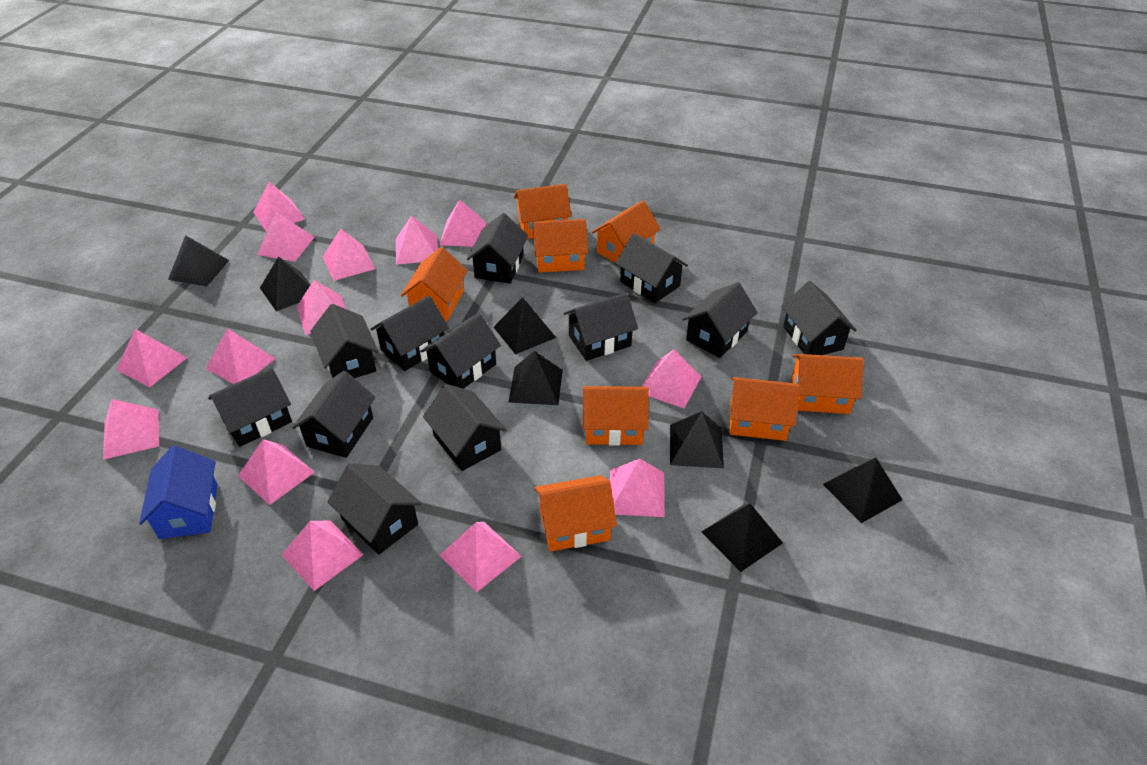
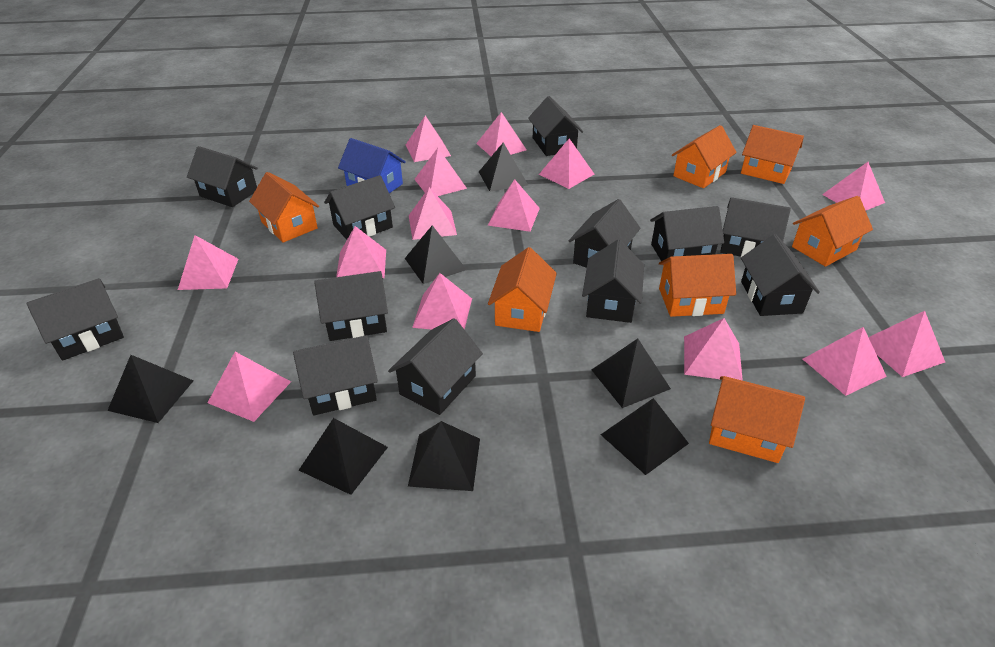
orange house: 8 -> 7

